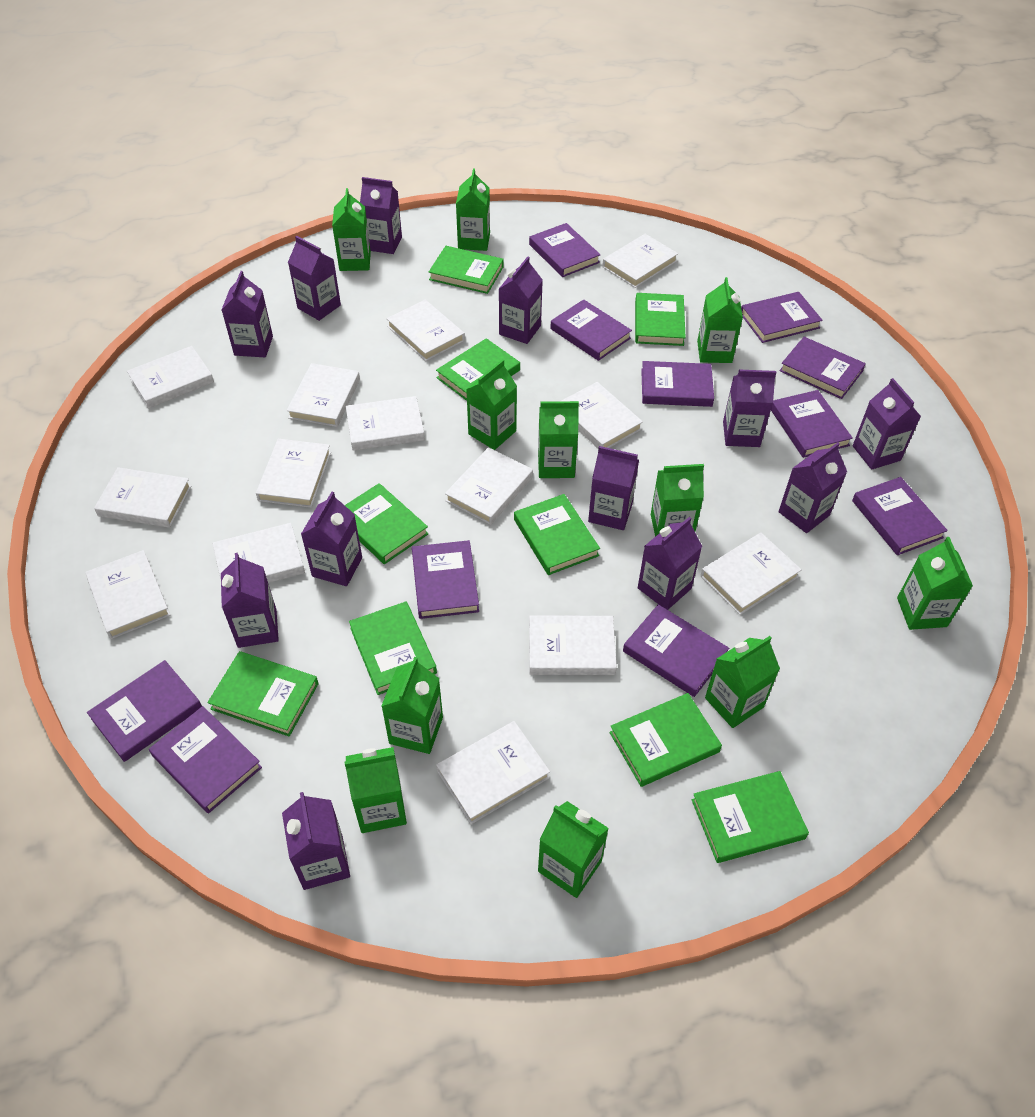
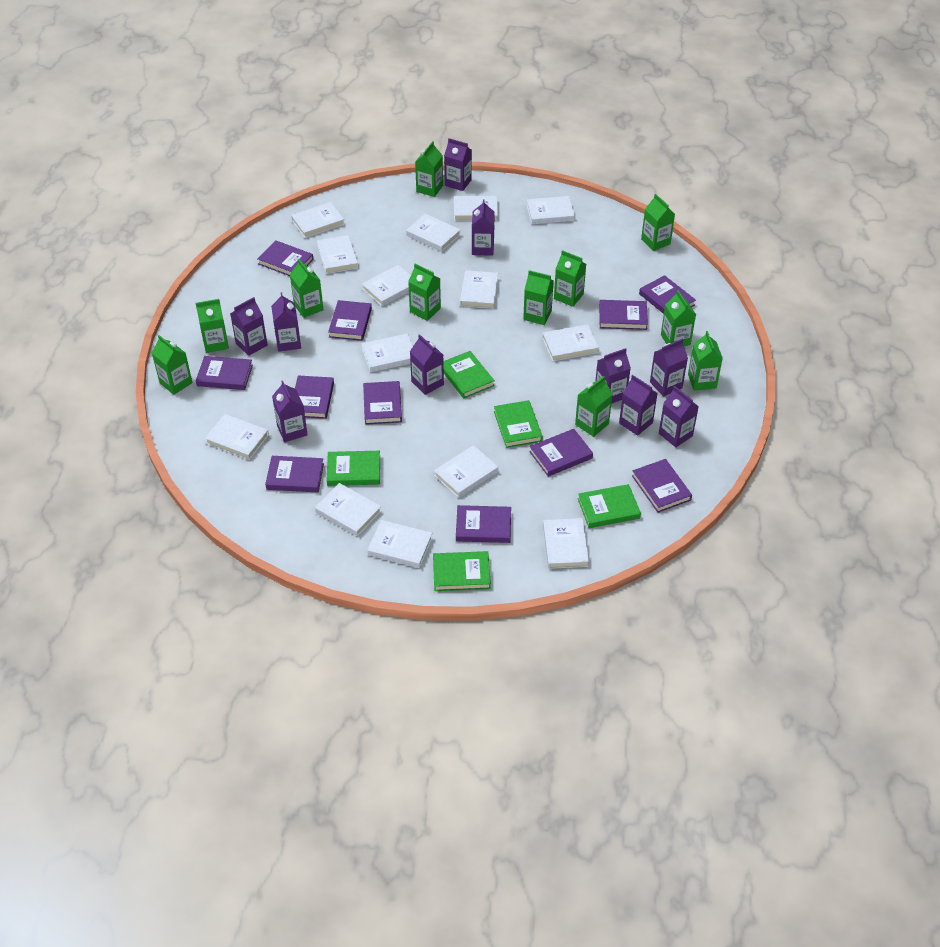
green book: 9 -> 5
purple carton: 12 -> 10

